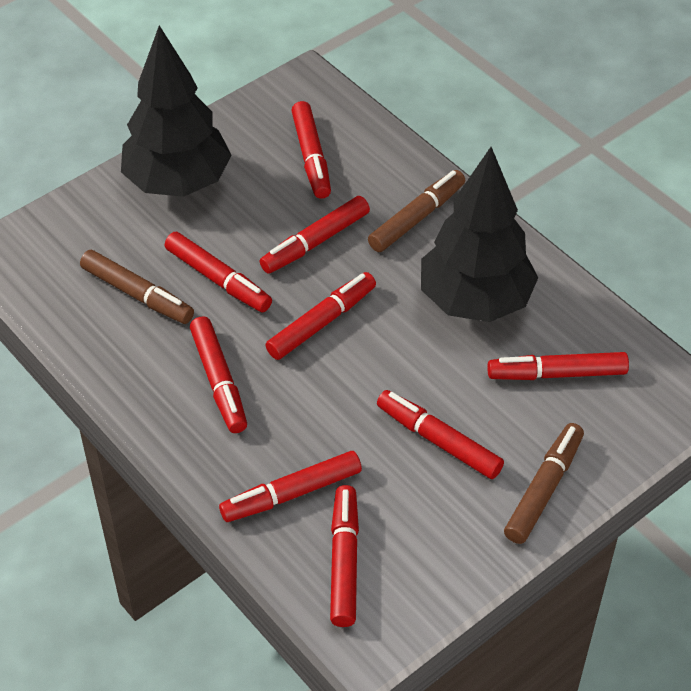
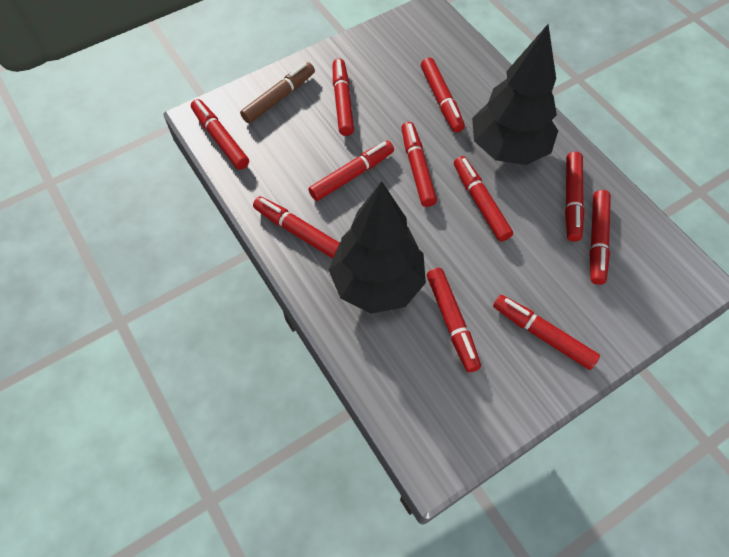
brown marker: 3 -> 1
red marker: 9 -> 11

